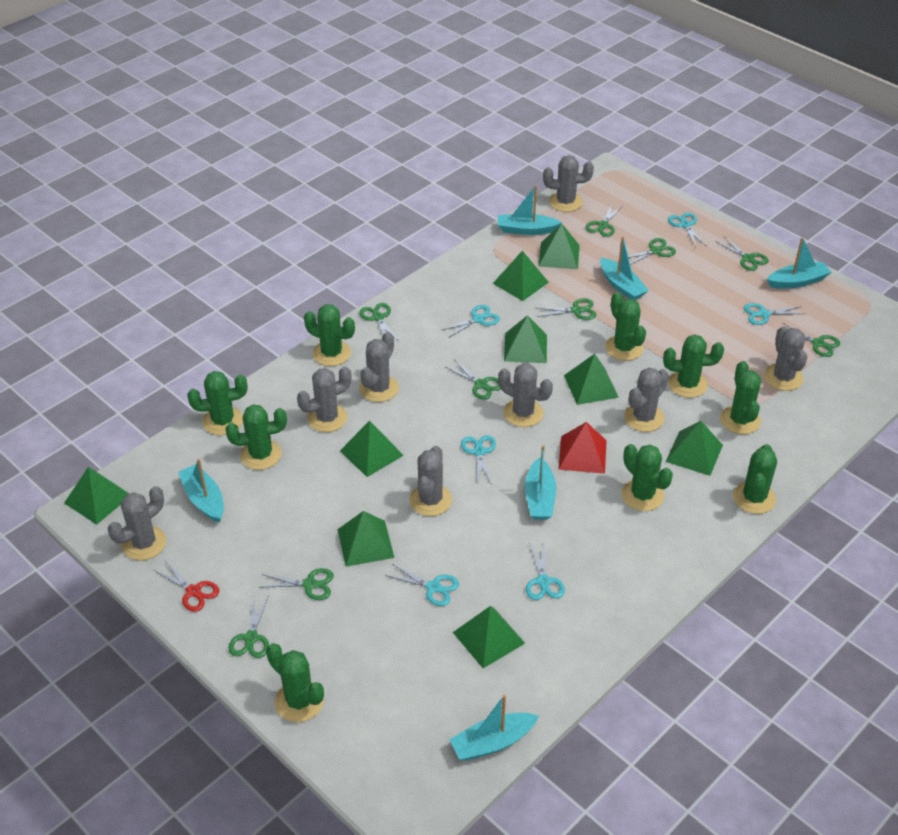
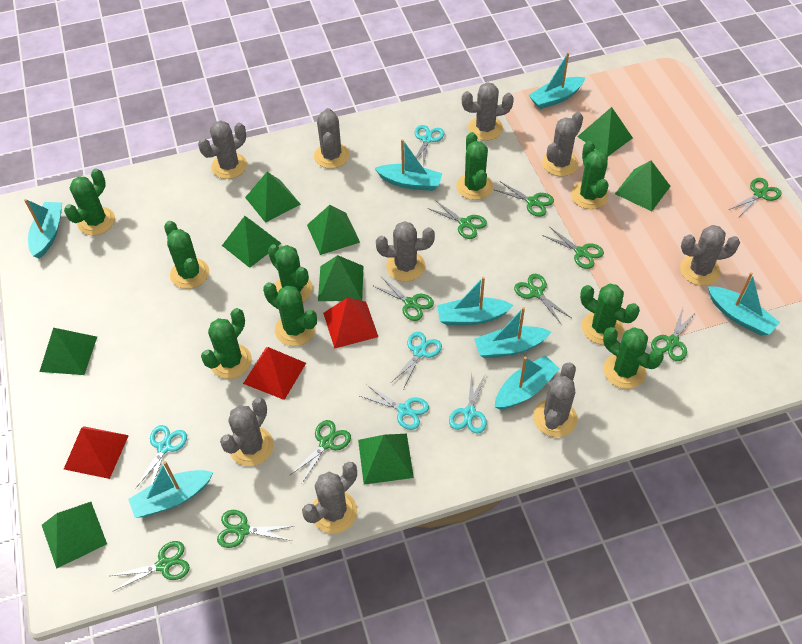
green scissors: 9 -> 10
grey cactus: 8 -> 9
red pyramid: 1 -> 3
red scissors: 1 -> 0
turquoise boat: 6 -> 8
turquoise scissors: 6 -> 5

